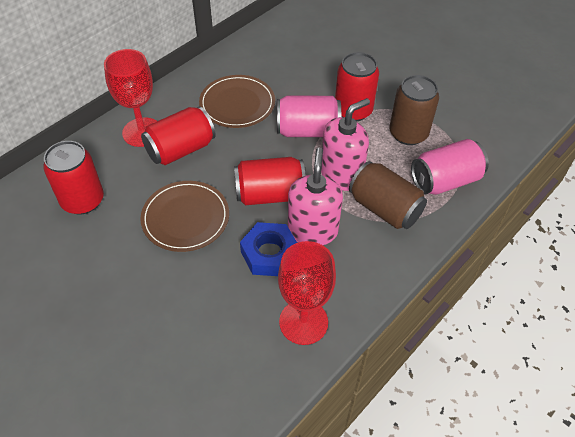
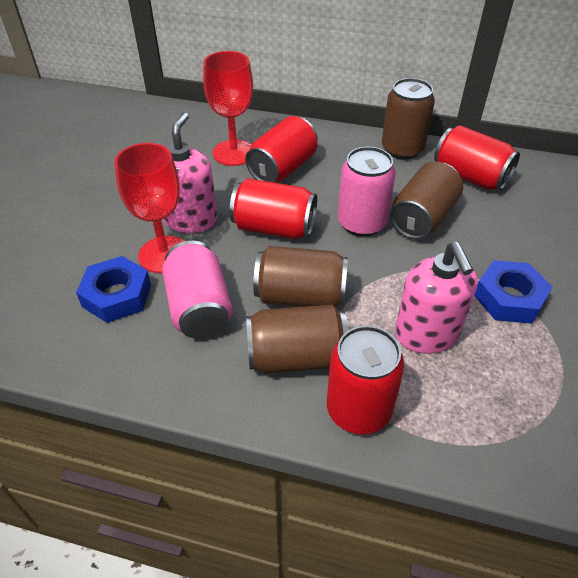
blue nut: 1 -> 2
brown can: 2 -> 4
brown plate: 2 -> 0

